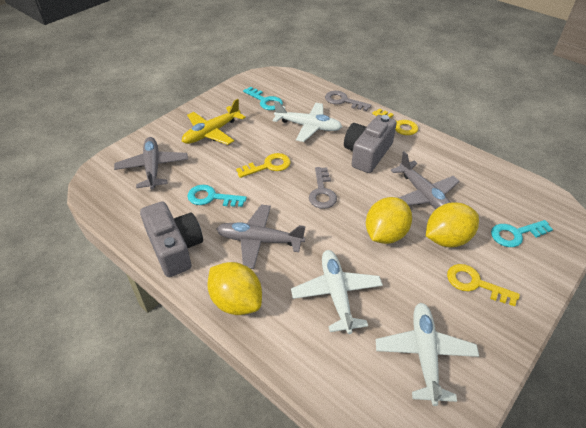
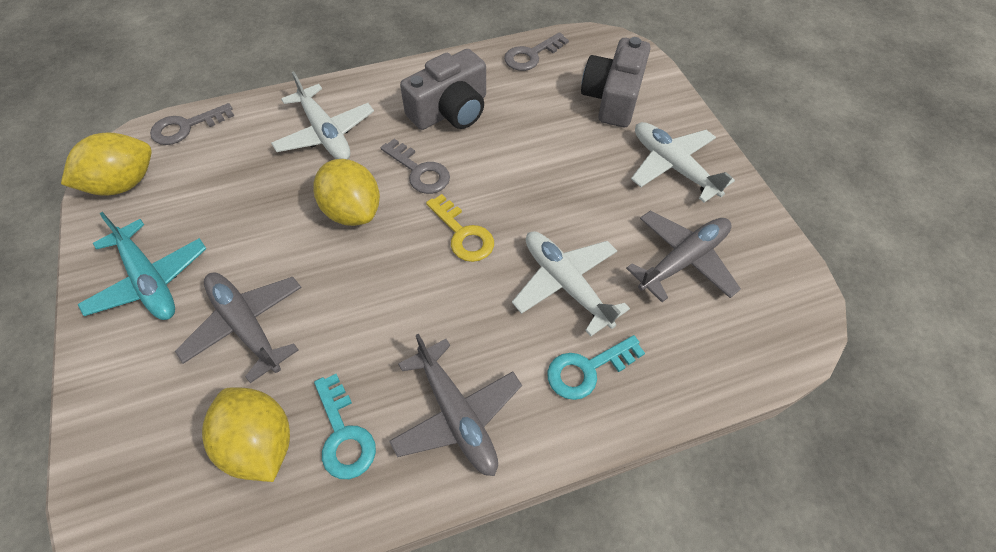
grey key: 2 -> 3
turquoise key: 3 -> 2
turquoise plane: 0 -> 1
yellow key: 3 -> 1
yellow plane: 1 -> 0

